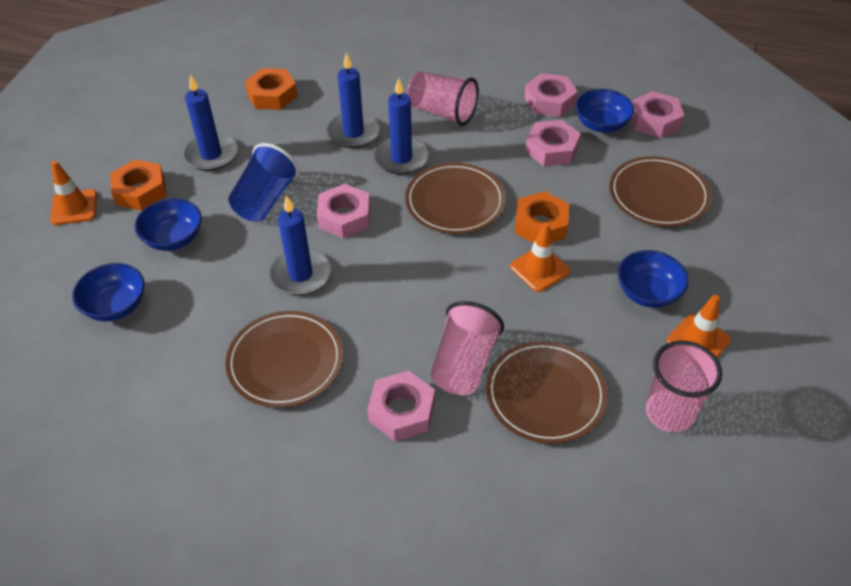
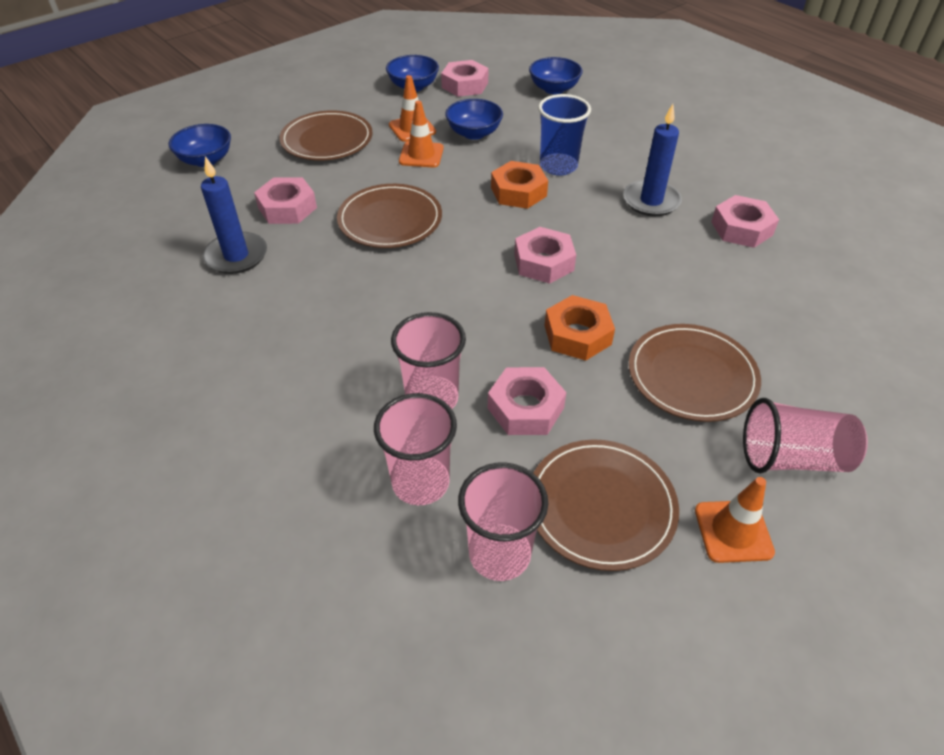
blue candle: 4 -> 2
orange nut: 3 -> 2
pink cup: 3 -> 4

